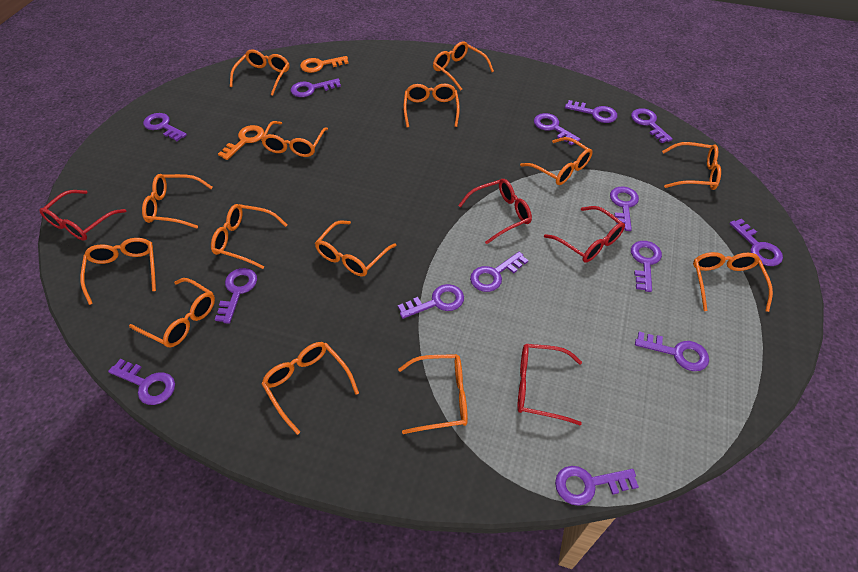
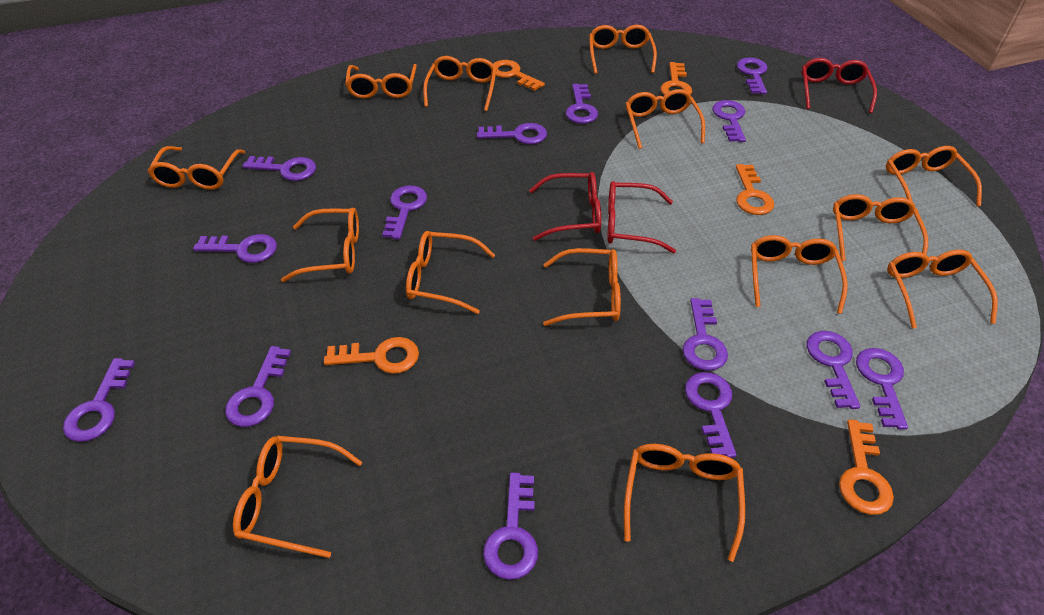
orange key: 2 -> 5
red glasses: 4 -> 3

